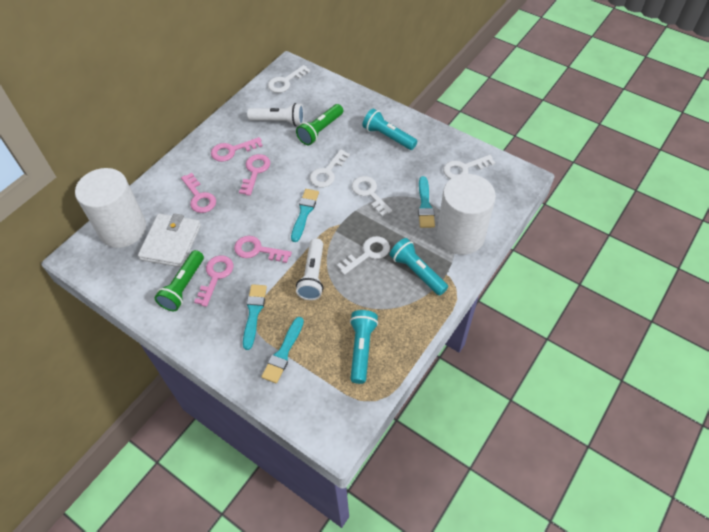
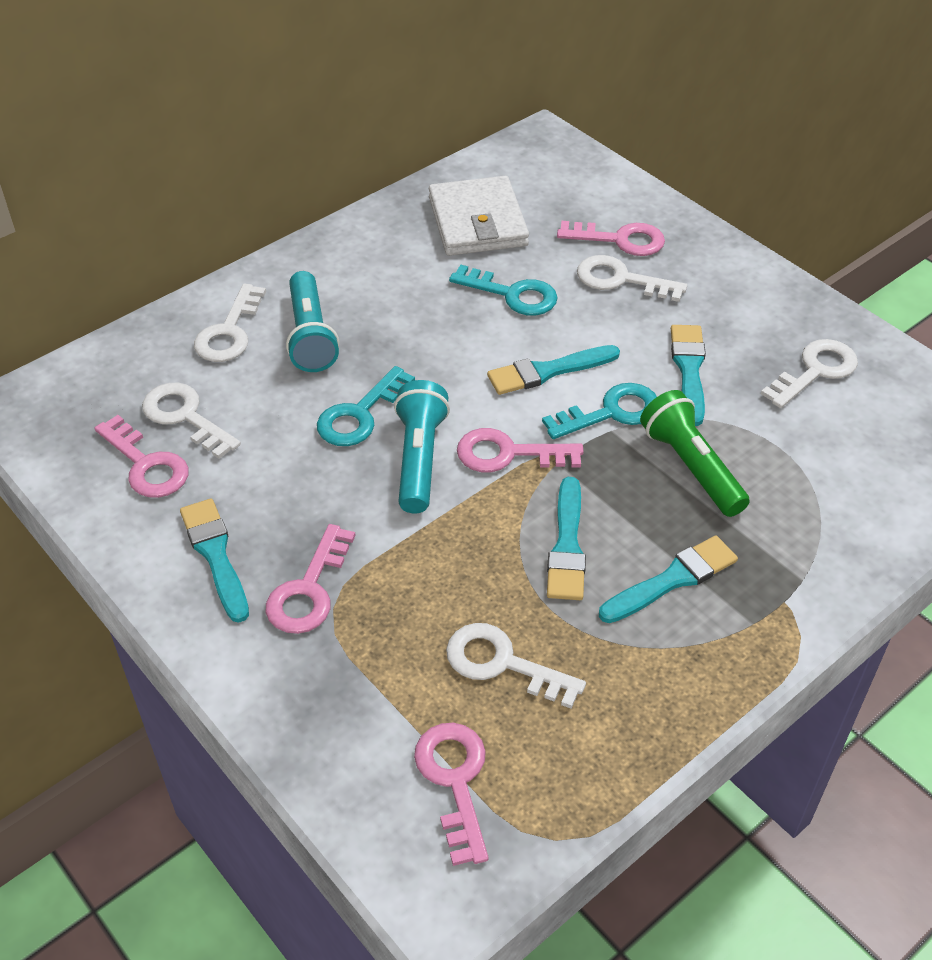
green flashlight: 2 -> 1
turquoise brush: 4 -> 5
turquoise flashlight: 3 -> 2
turquoise key: 0 -> 3
white cylinder: 2 -> 0
white flashlight: 2 -> 0

